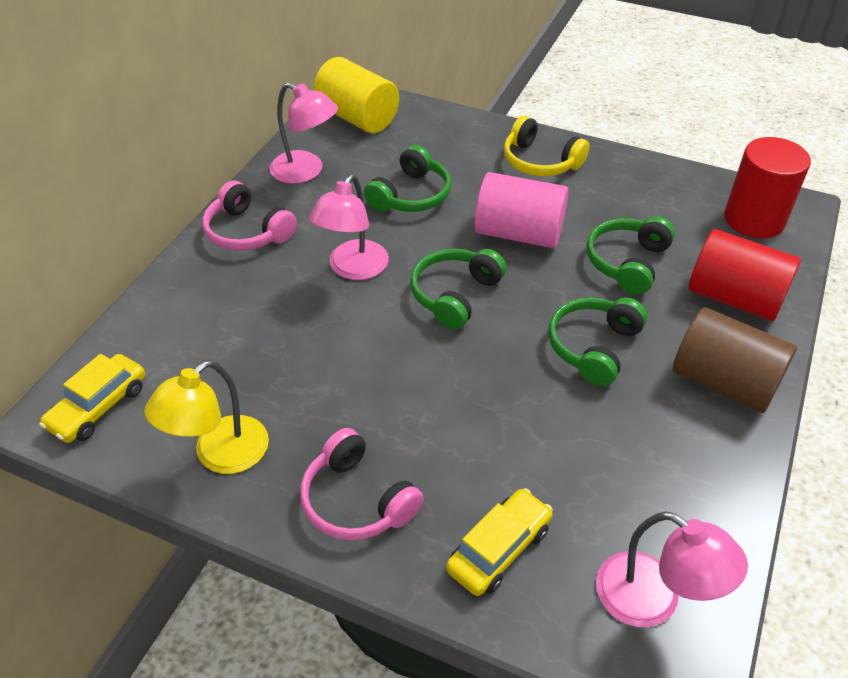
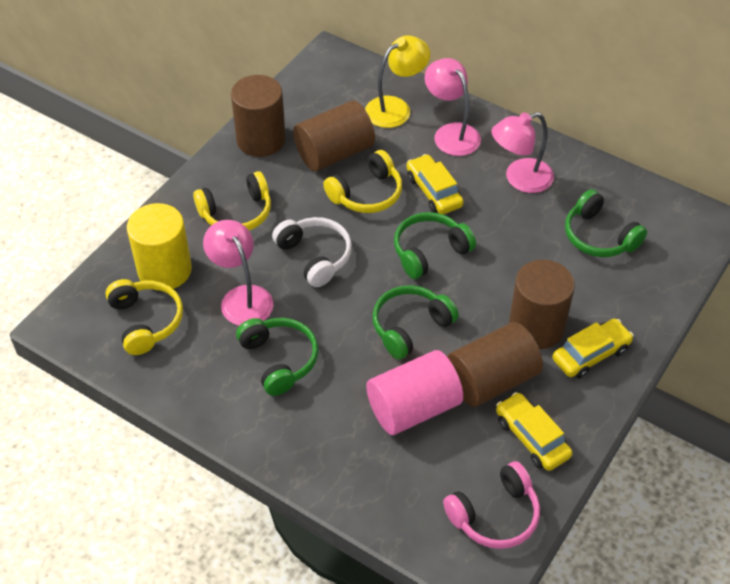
brown cylinder: 1 -> 4
pink headphones: 2 -> 1
red cylinder: 2 -> 0
white headphones: 0 -> 1
yellow car: 2 -> 3
yellow headphones: 1 -> 3

